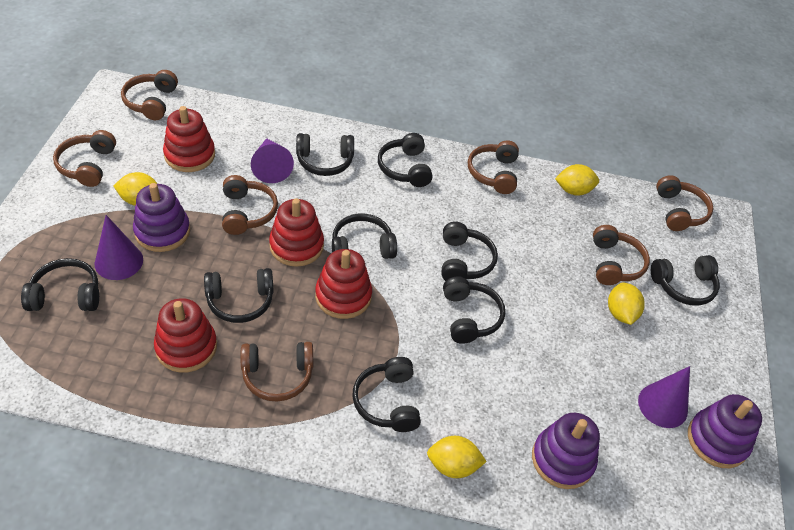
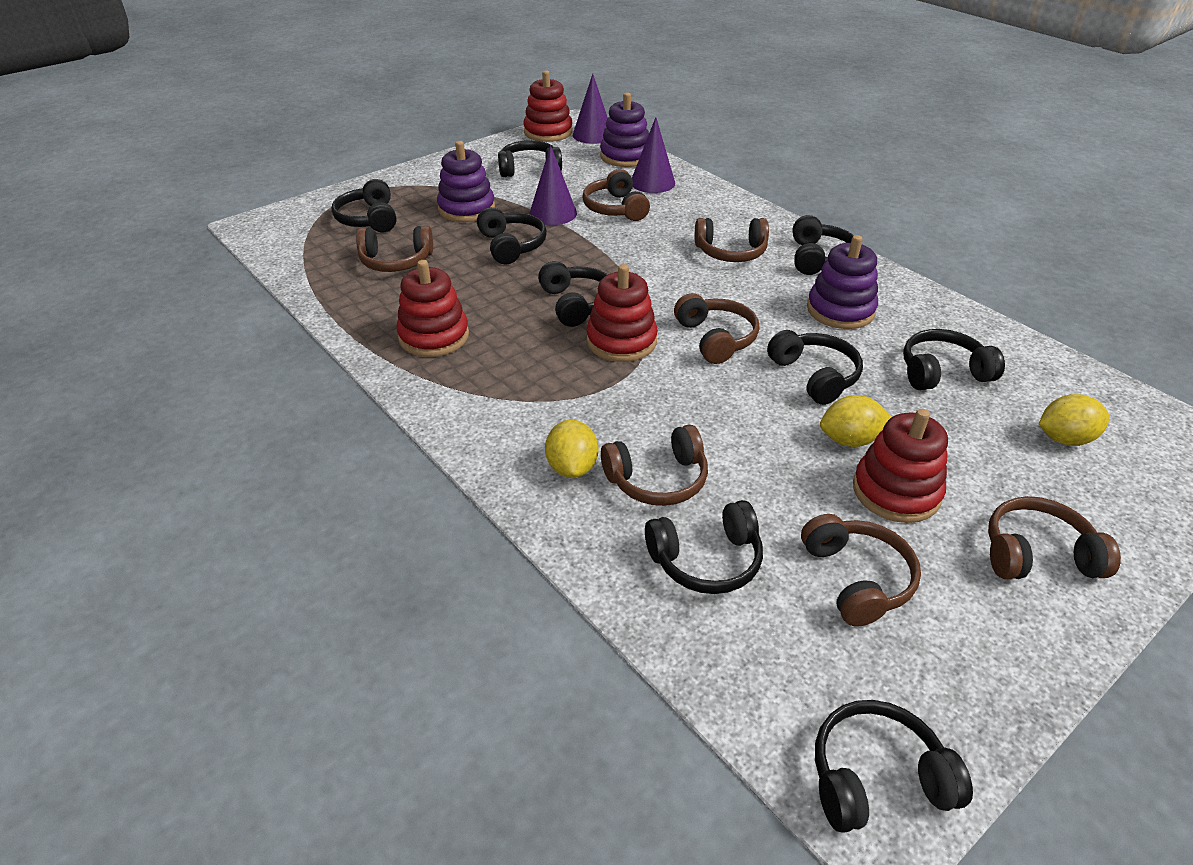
yellow lemon: 4 -> 3

